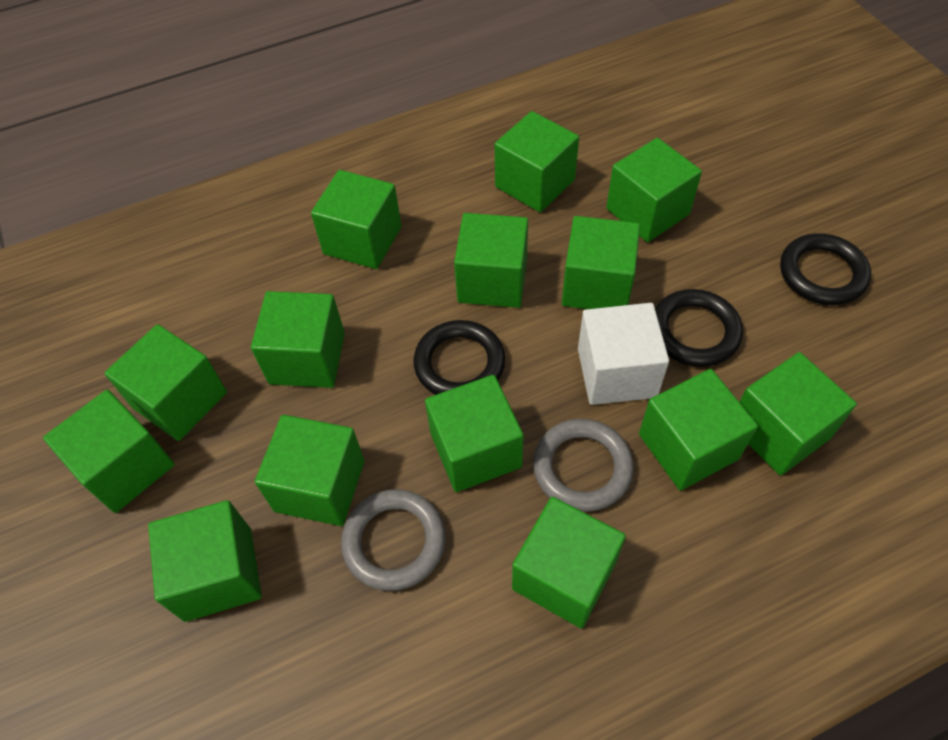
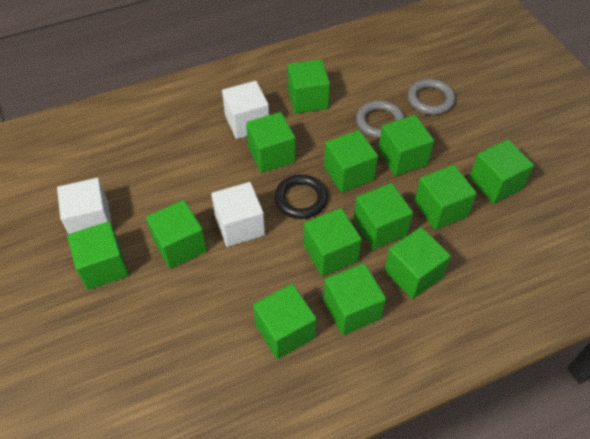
black ring: 3 -> 1
green cube: 14 -> 13
white cube: 1 -> 3

